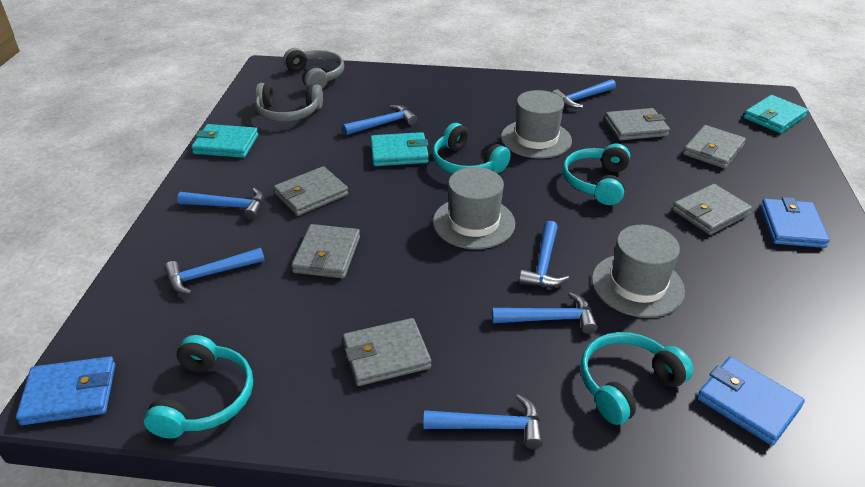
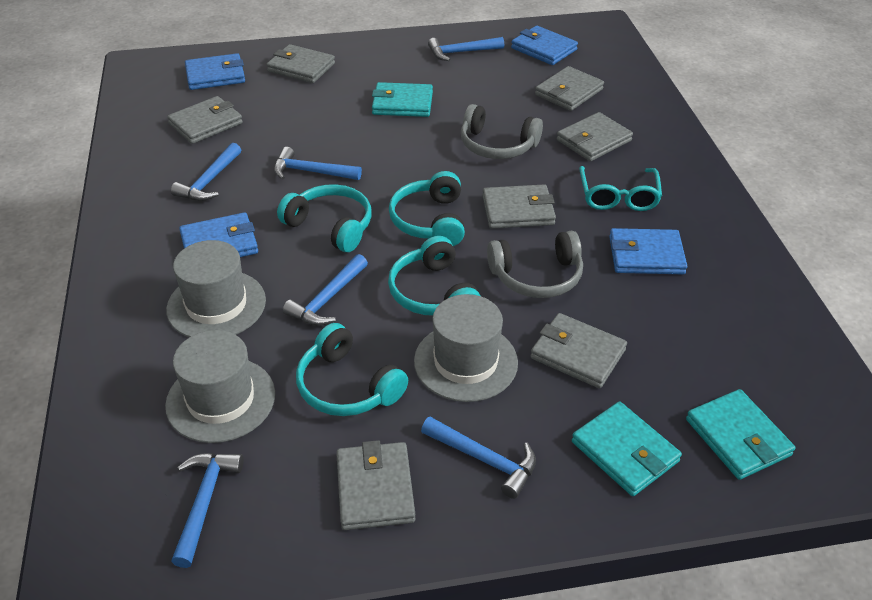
blue hammer: 7 -> 6
blue wallet: 3 -> 4
grey wallet: 6 -> 7
turquoise glasses: 0 -> 1

